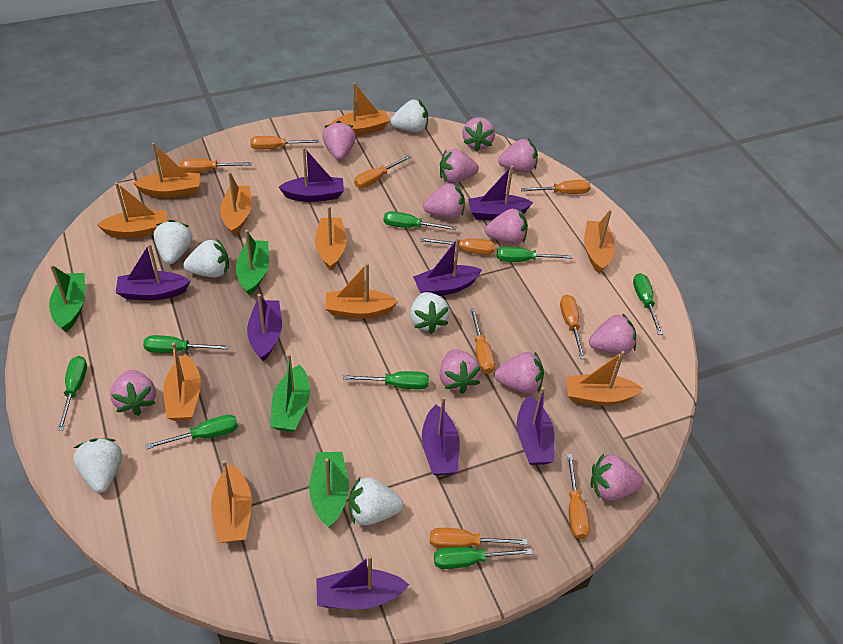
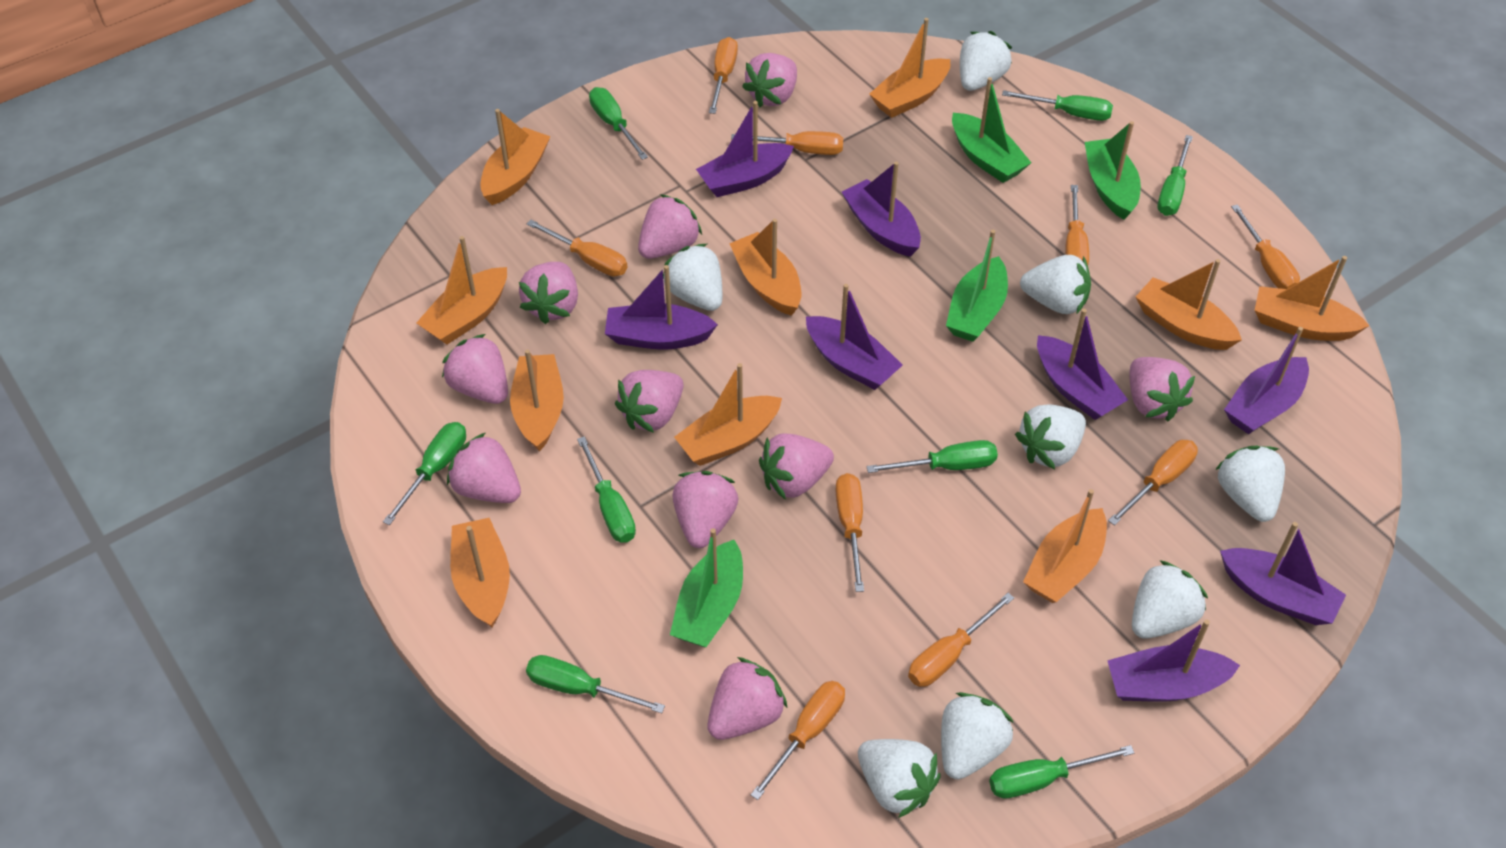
pink strawberry: 11 -> 10
white strawberry: 6 -> 8

